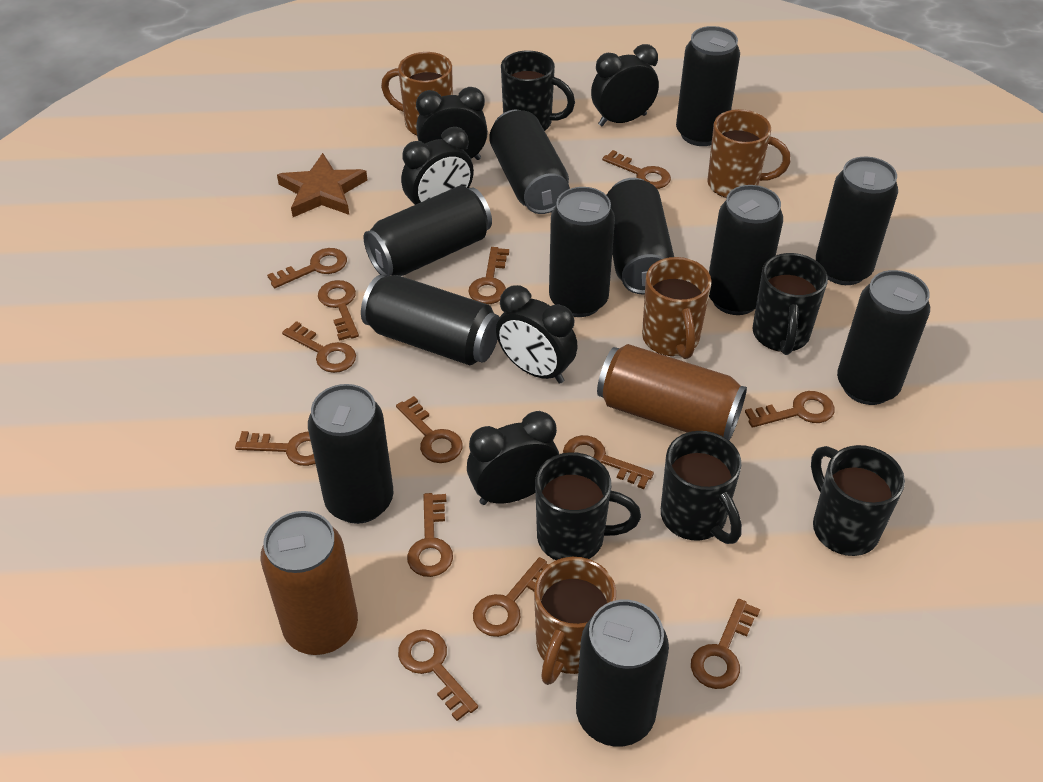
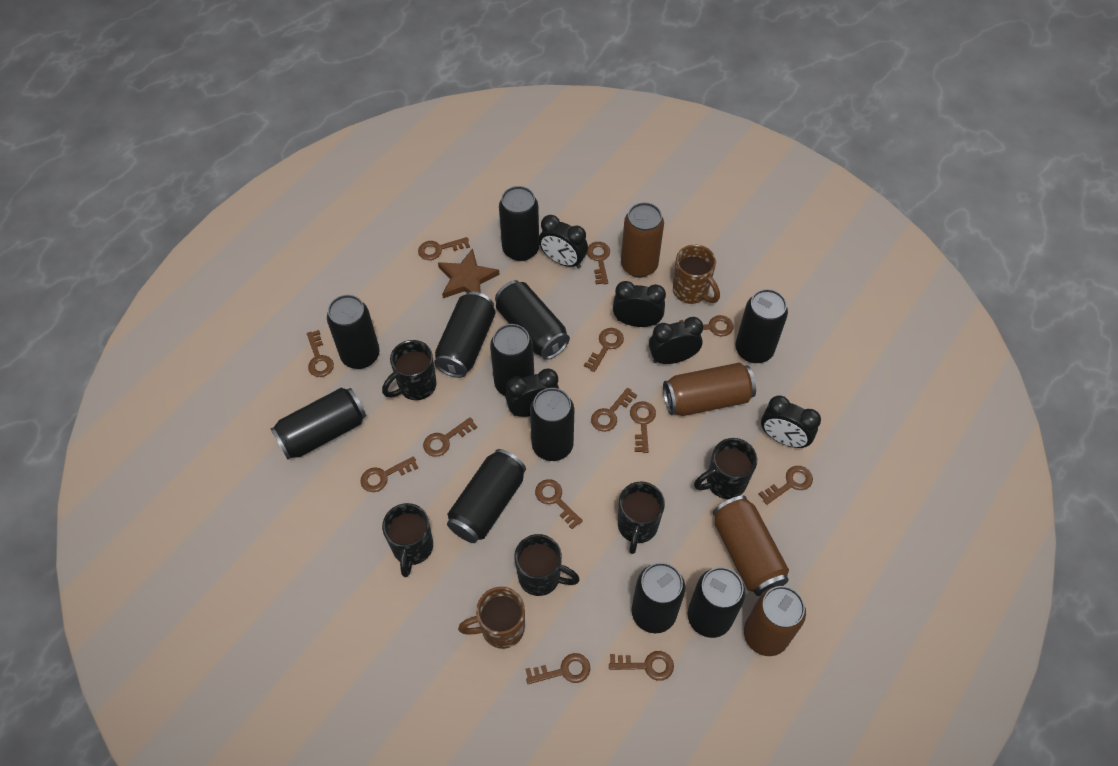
brown can: 2 -> 4
brown mug: 4 -> 2

